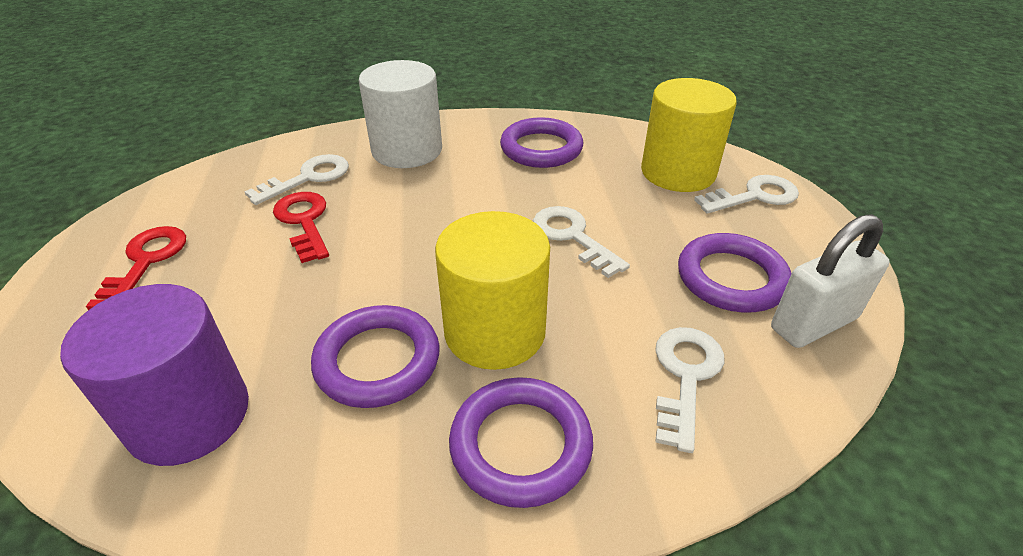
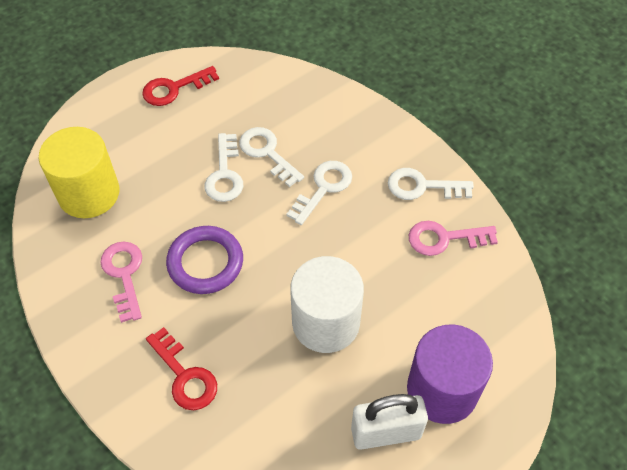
pink key: 0 -> 2
purple ring: 4 -> 1
yellow cylinder: 2 -> 1

